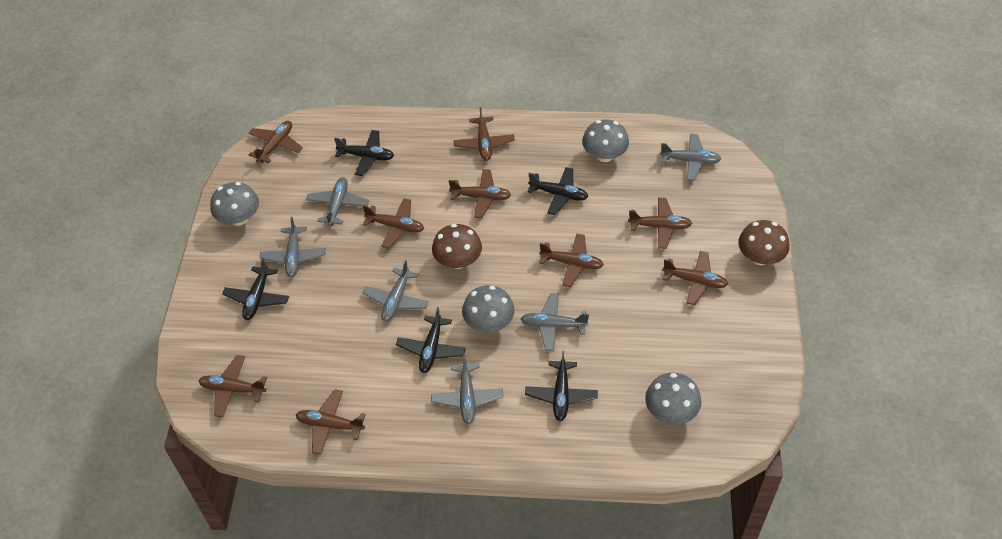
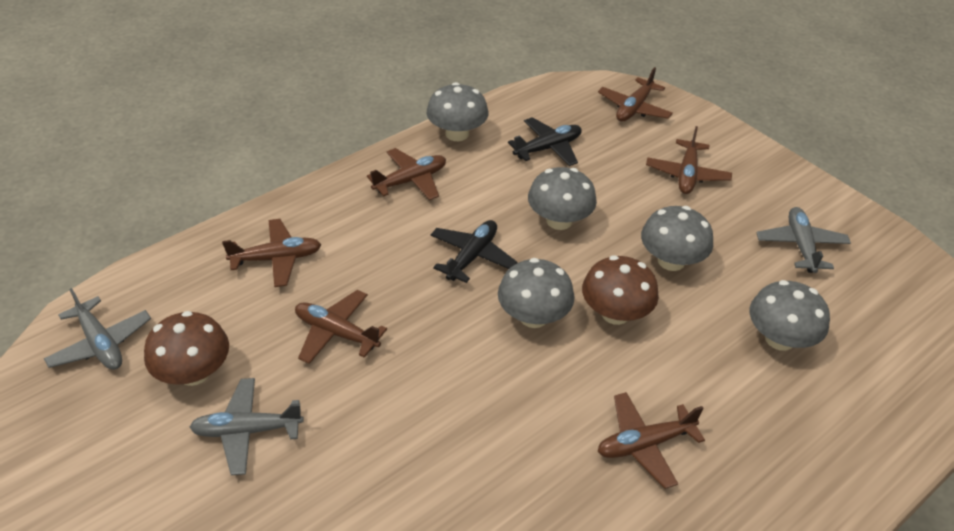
black plane: 5 -> 2
brown plane: 9 -> 6
grey mushroom: 4 -> 5
grey plane: 6 -> 3

